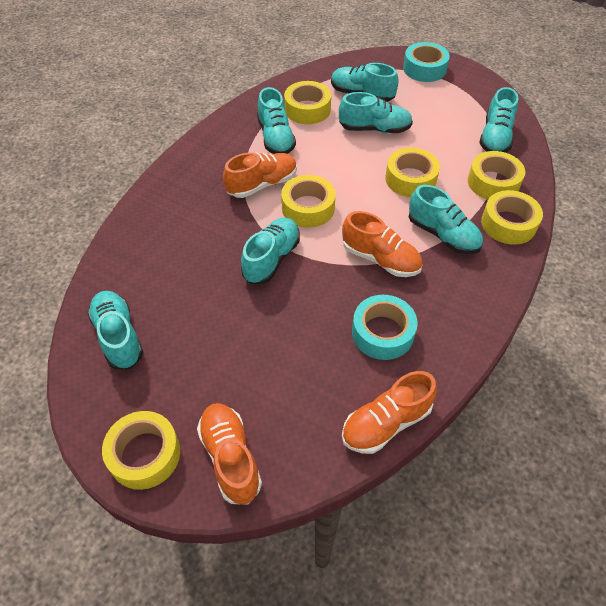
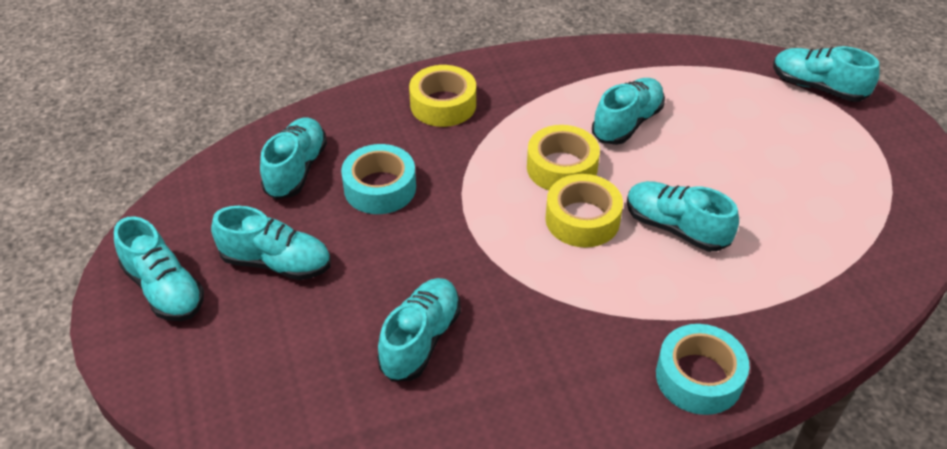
orange shoe: 4 -> 0
yellow tape: 6 -> 3

